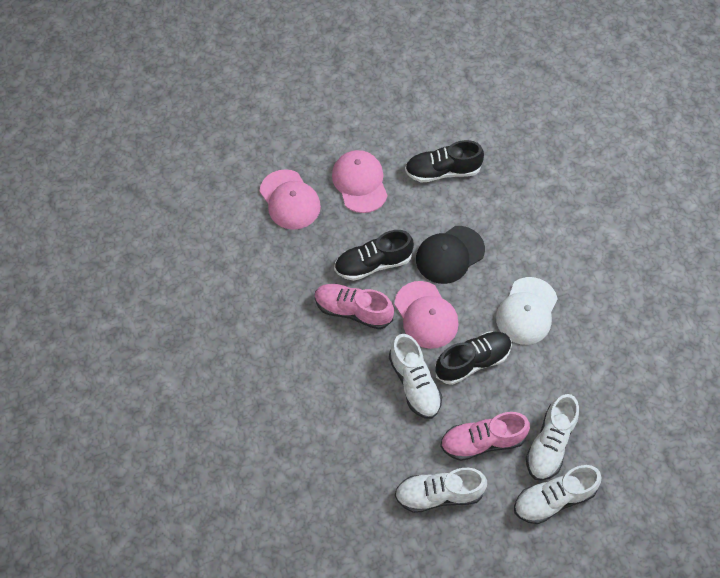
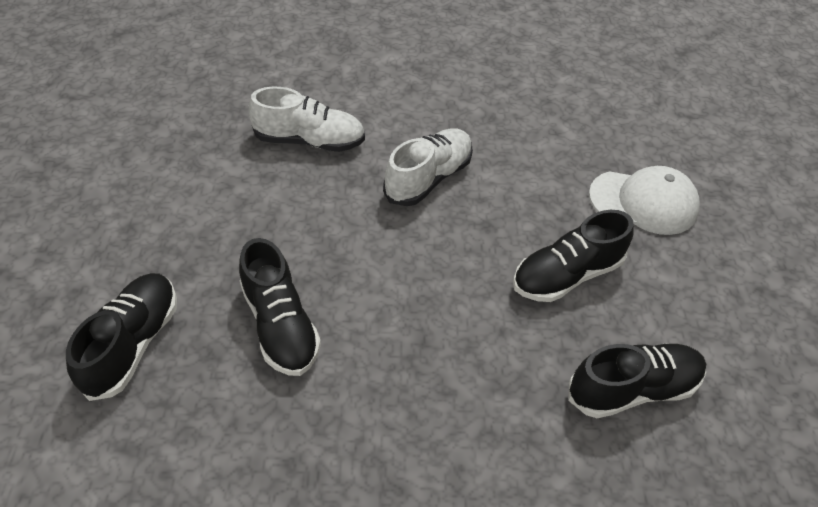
black cap: 1 -> 0
black shoe: 3 -> 4
pink cap: 3 -> 0
pink shoe: 2 -> 0
white shoe: 4 -> 2

